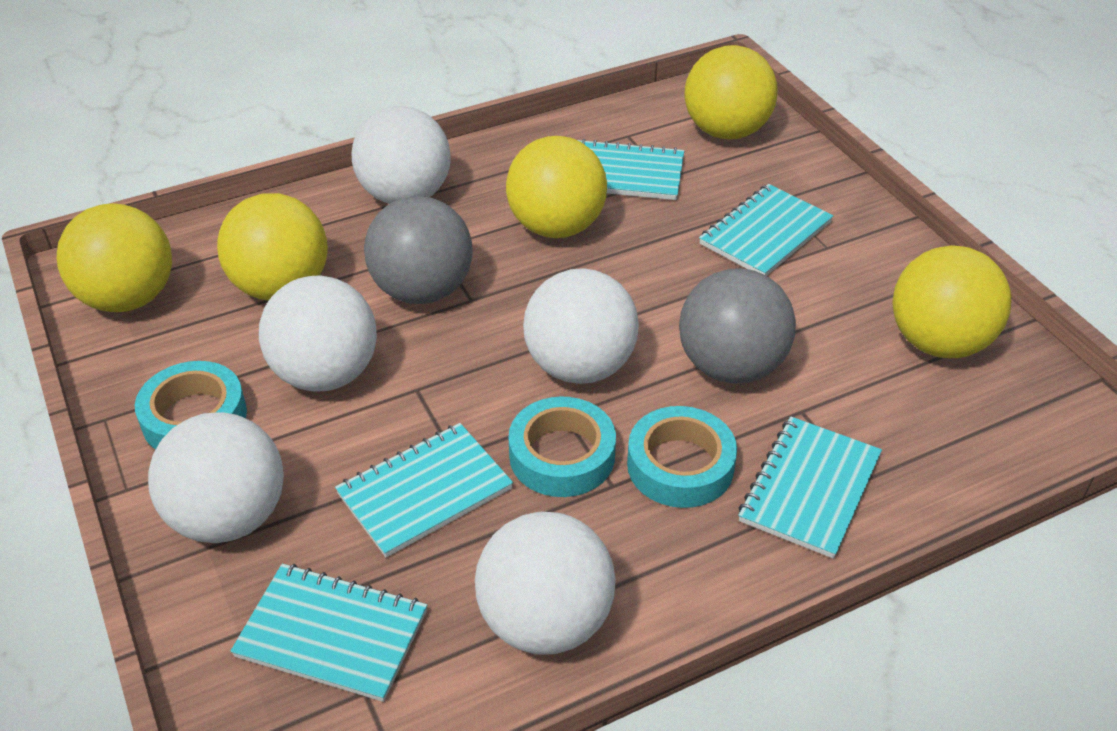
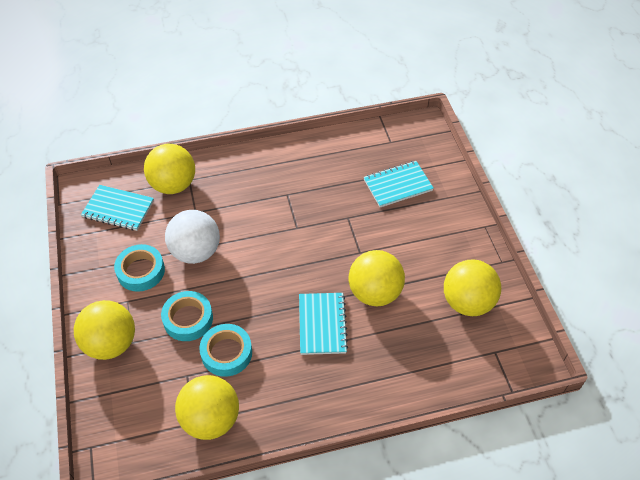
grey ball: 2 -> 0
turquoise notebook: 5 -> 3
white ball: 5 -> 1

